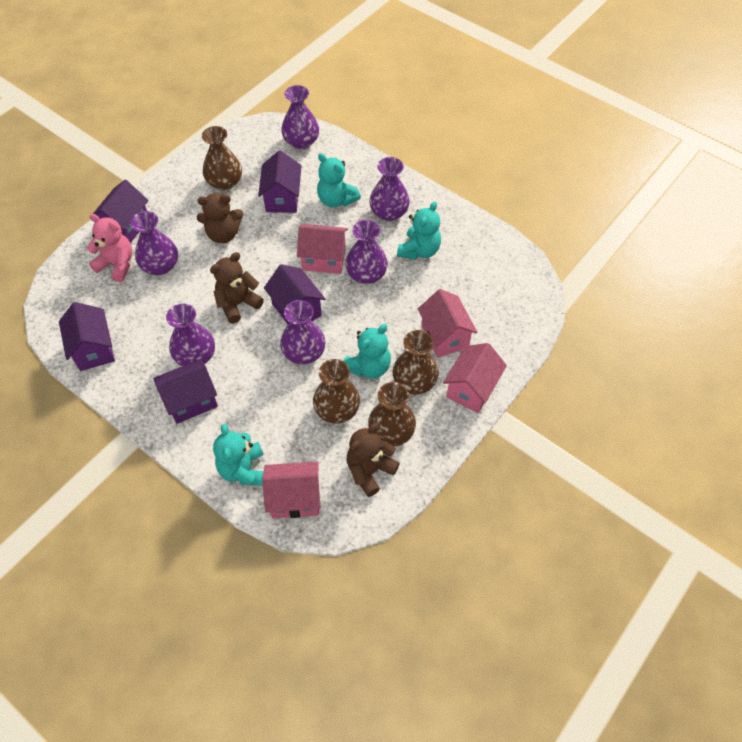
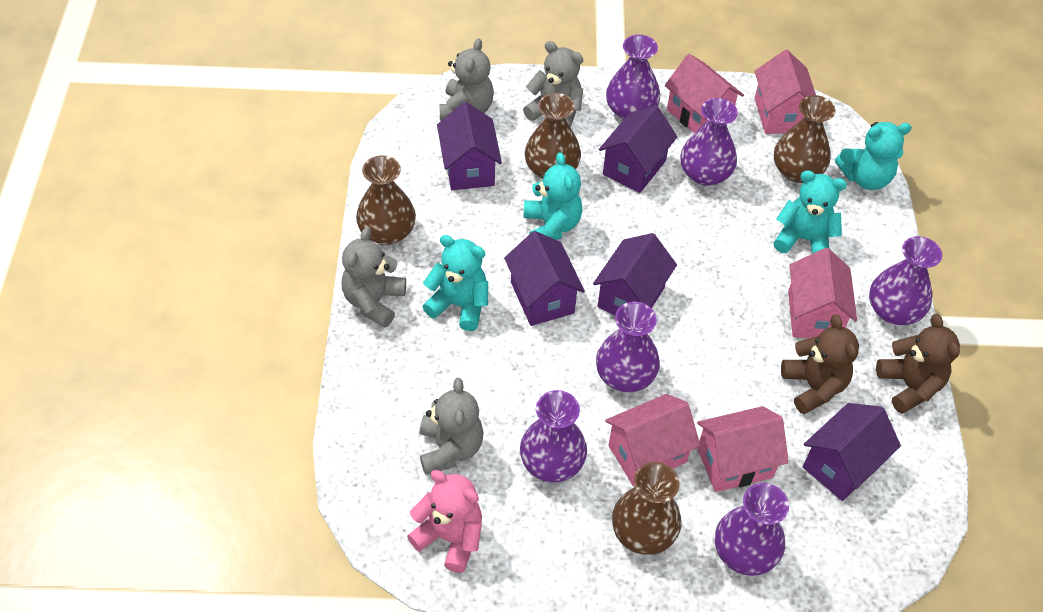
brown teddy bear: 3 -> 2
grey teddy bear: 0 -> 4
pink house: 4 -> 5

